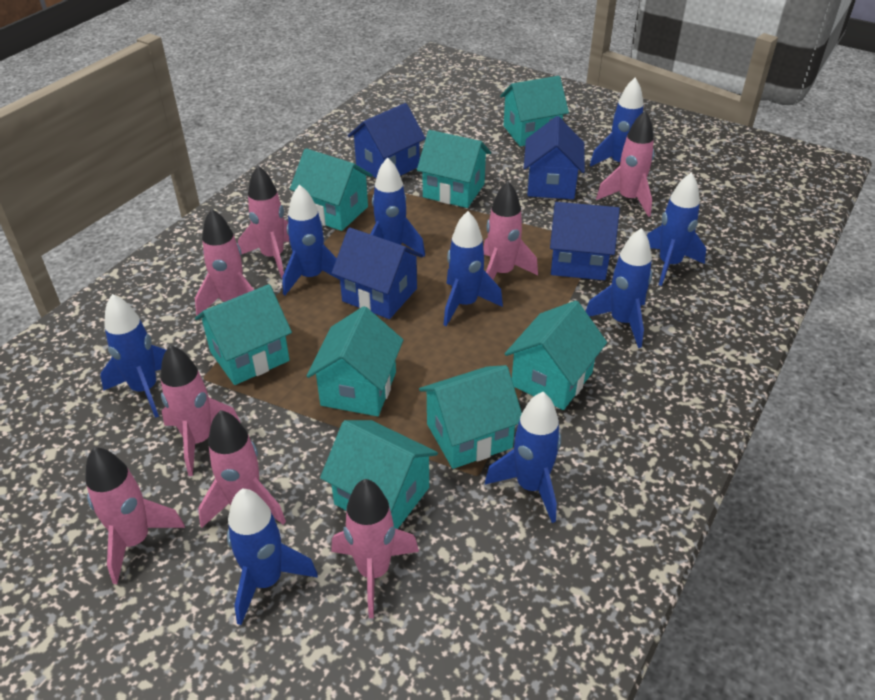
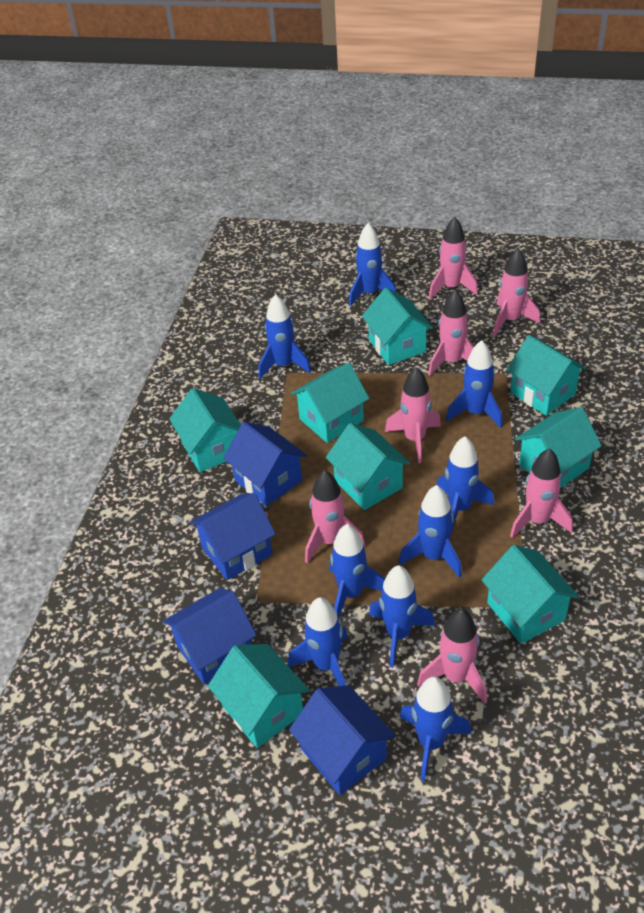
pink rocket: 8 -> 7

